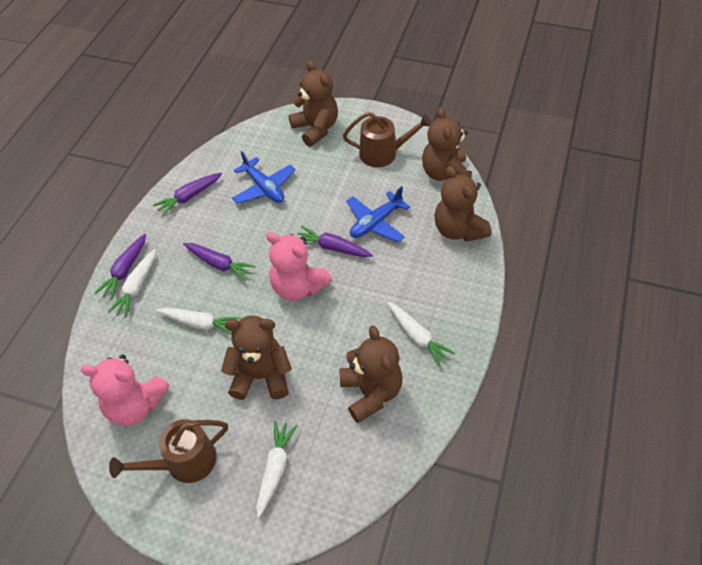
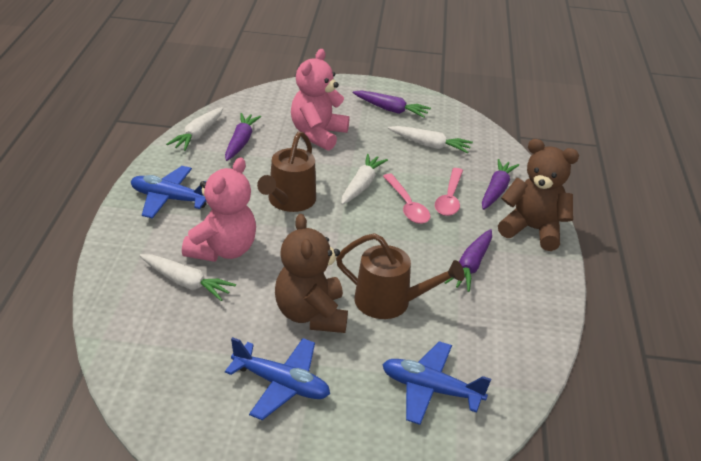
blue plane: 2 -> 3
brown teddy bear: 5 -> 2
pink spoon: 0 -> 2

